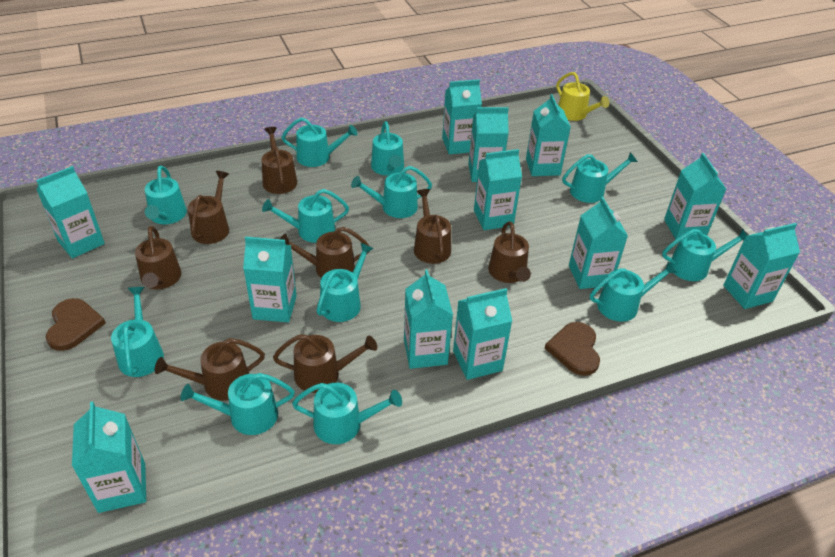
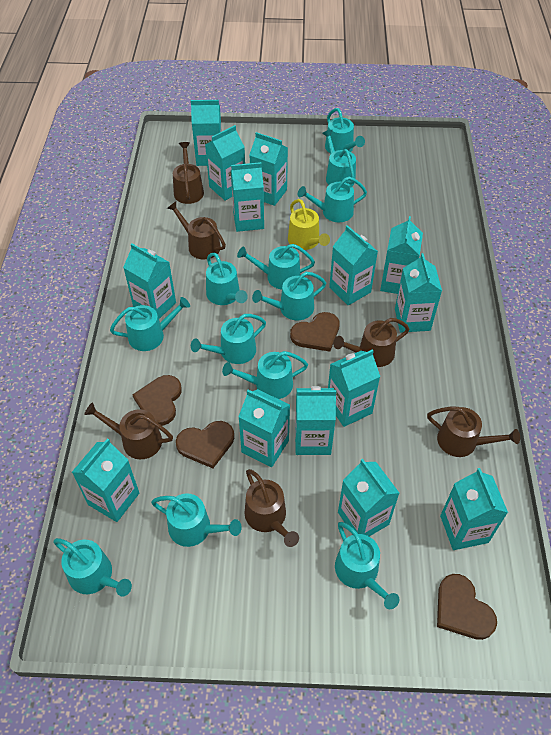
brown heart: 2 -> 4
brown watering can: 8 -> 6
turquoise carton: 12 -> 14

